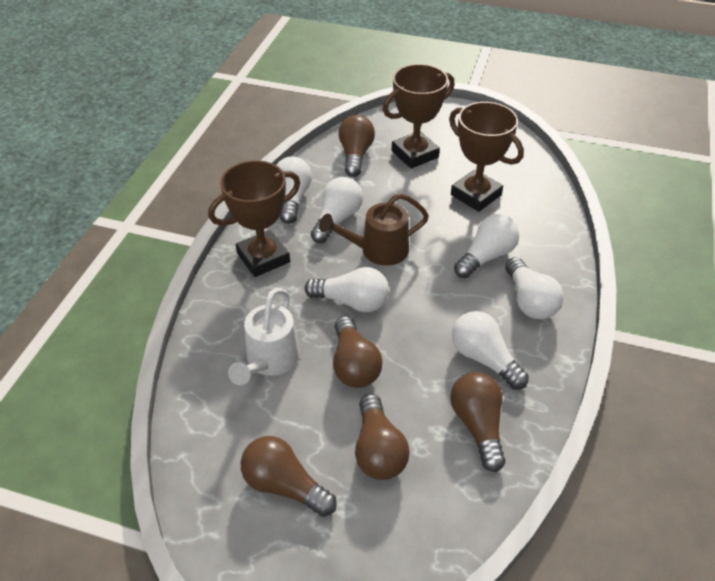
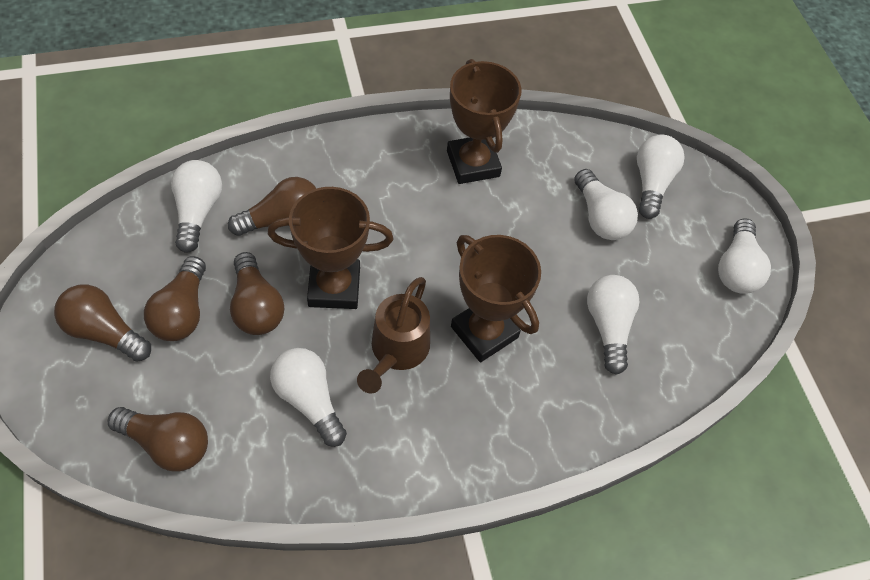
white watering can: 1 -> 0

